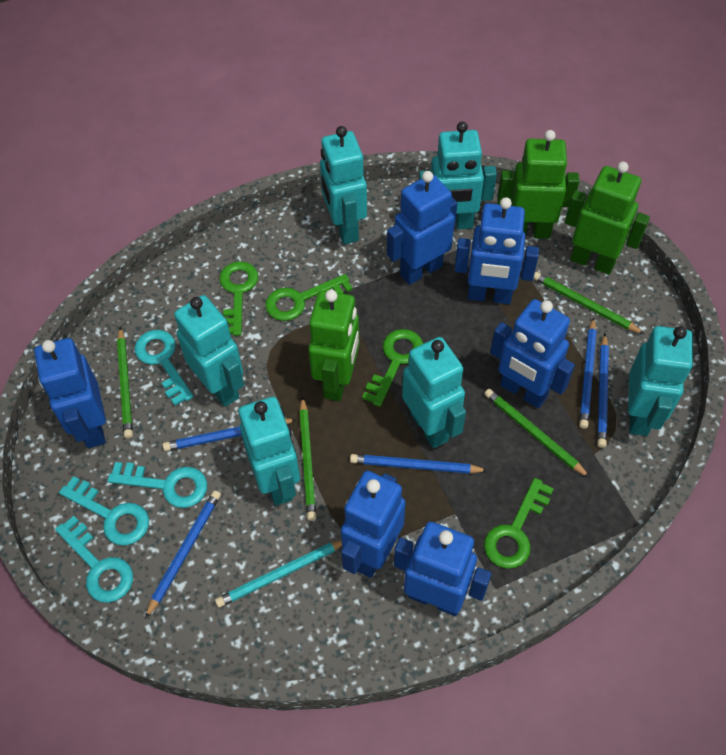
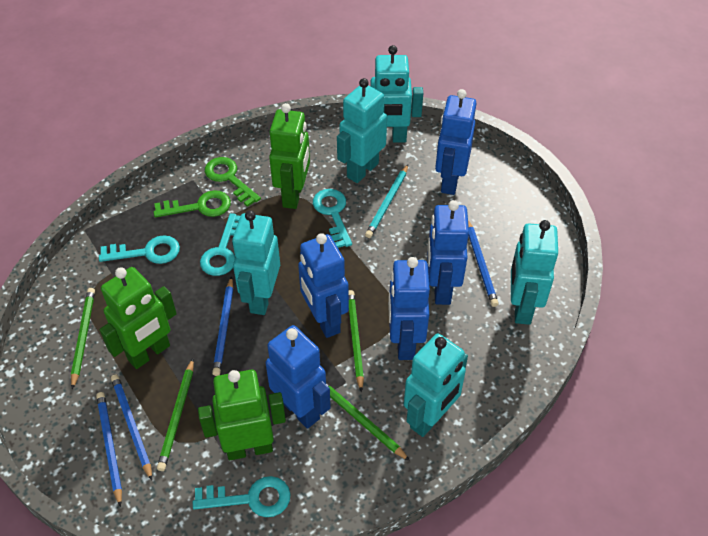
blue pencil: 5 -> 4
blue robot: 6 -> 5
green key: 4 -> 2
turquoise robot: 6 -> 5

